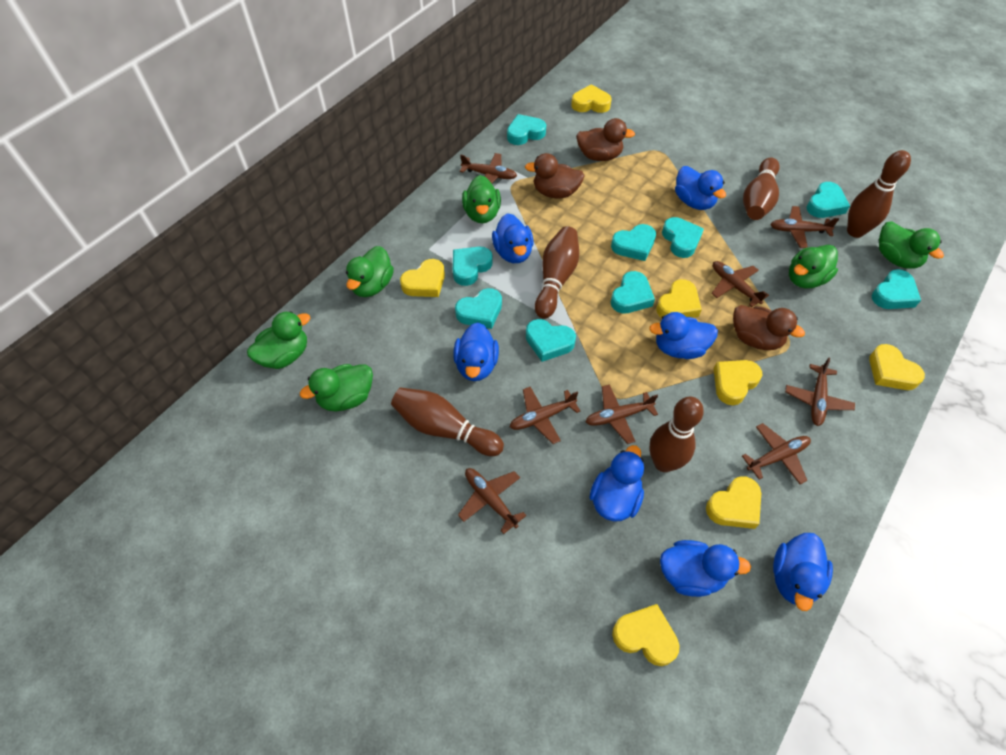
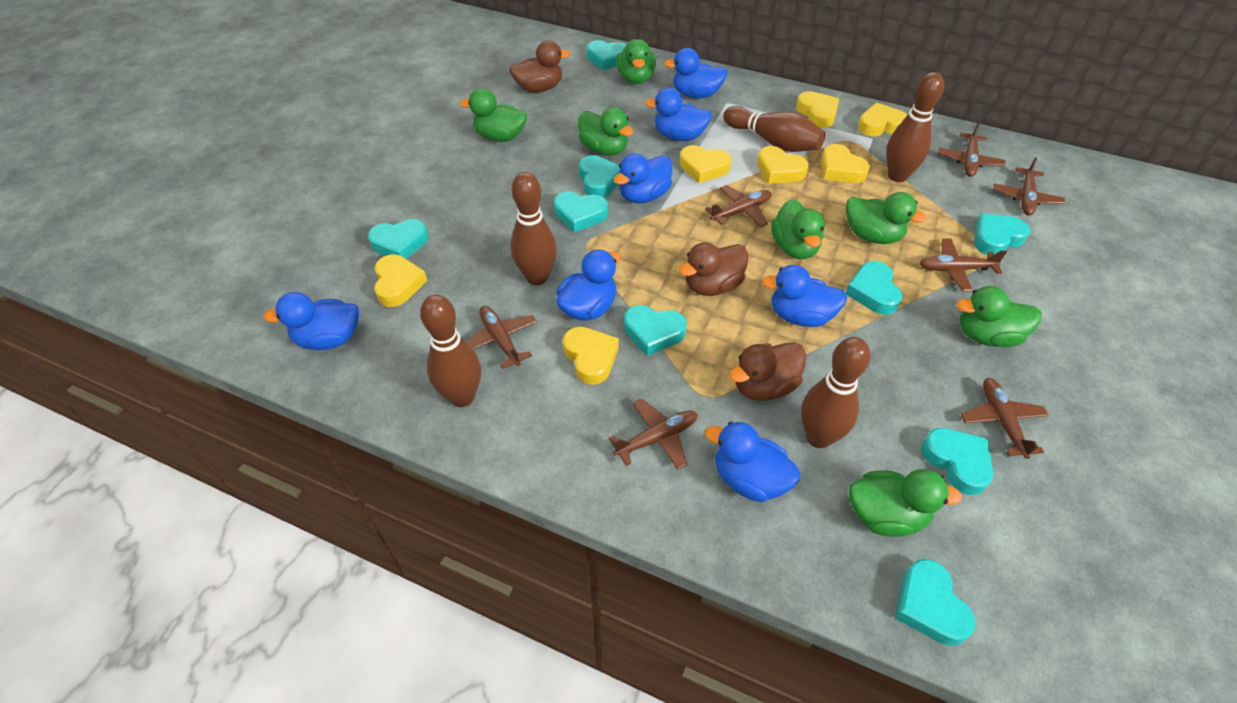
brown plane: 8 -> 7
green duck: 6 -> 7

